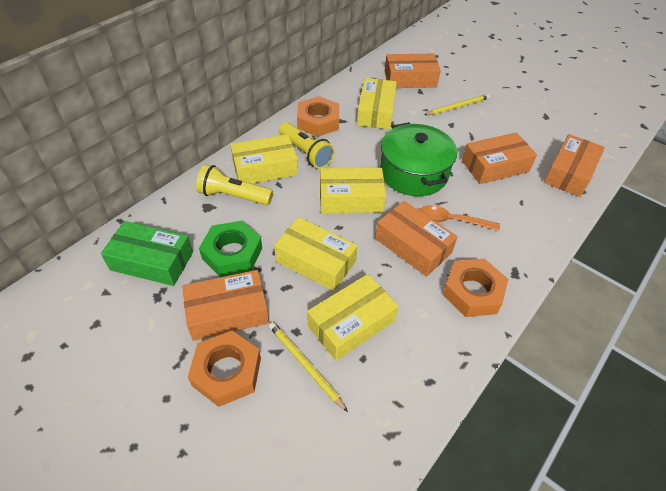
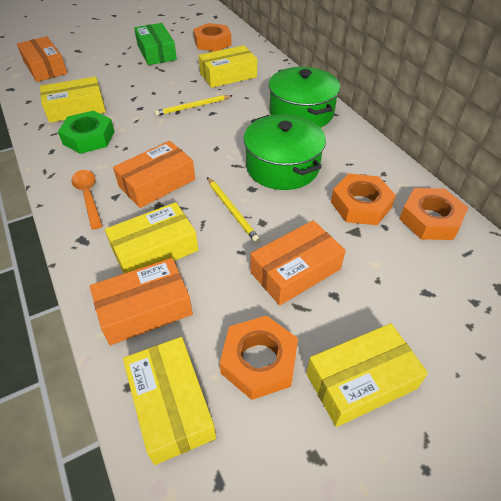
green pot: 1 -> 2
orange box: 5 -> 4
orange nut: 3 -> 4
yellow flashlight: 2 -> 0

